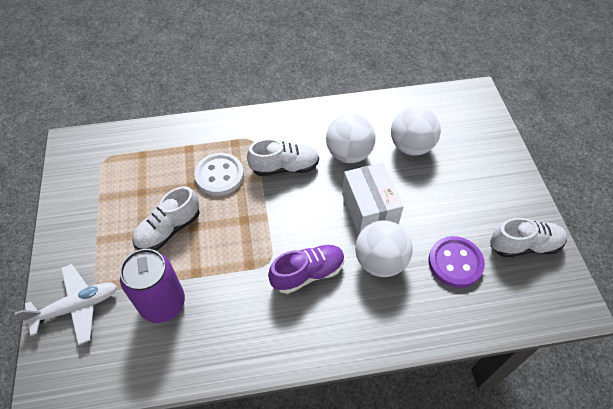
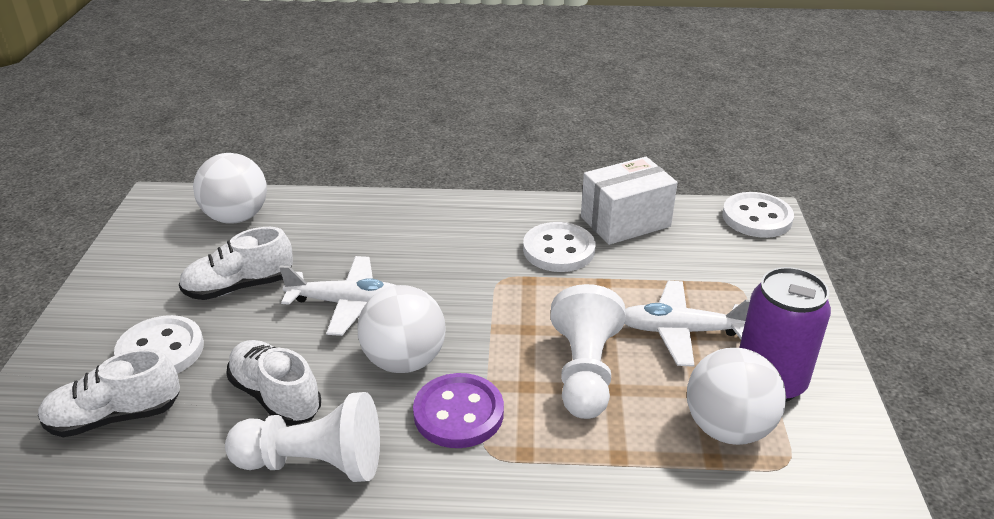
purple shoe: 1 -> 0
white button: 1 -> 3
white pawn: 0 -> 2
white plane: 1 -> 2

